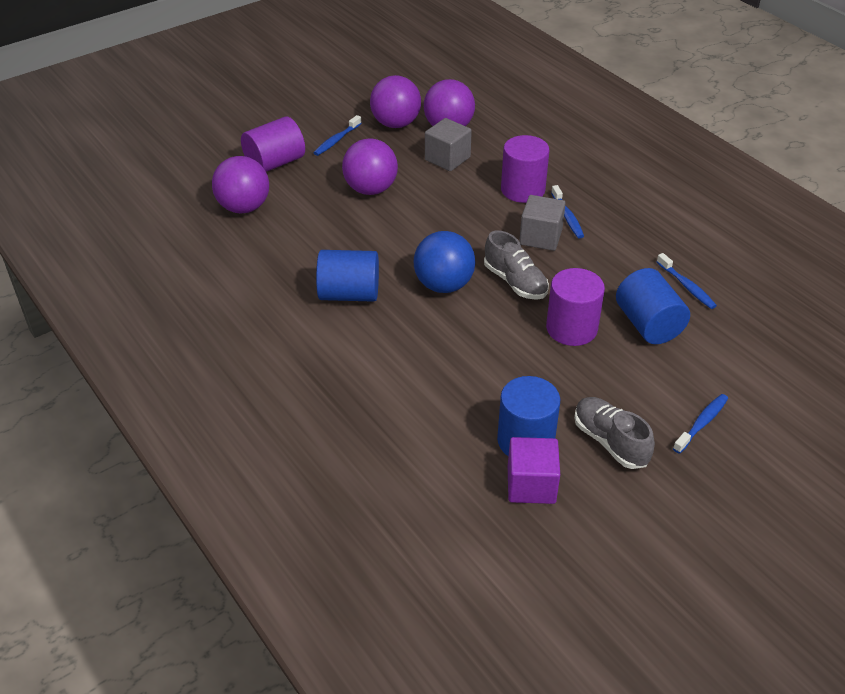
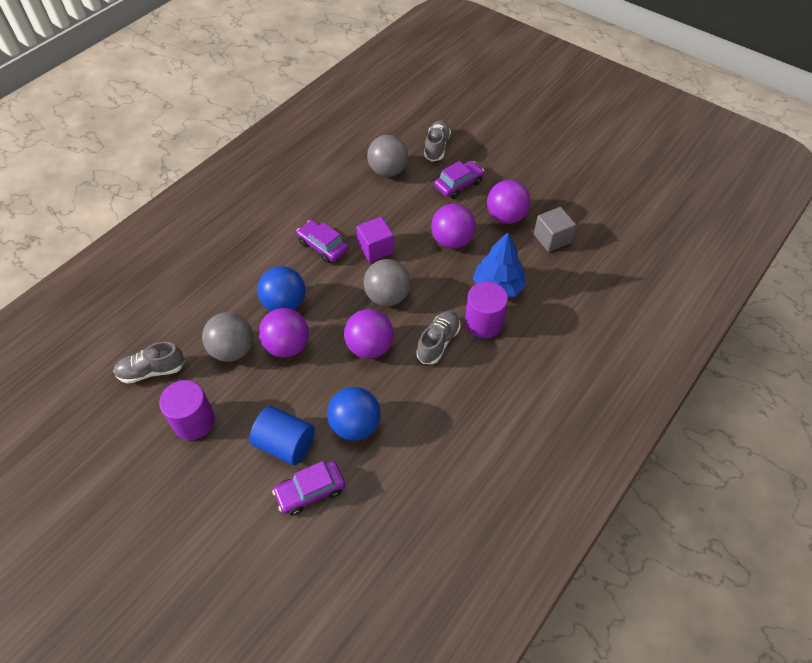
blue ball: 1 -> 2
blue cylinder: 3 -> 1
blue toothbrush: 4 -> 0
blue tree: 0 -> 1
grey ball: 0 -> 3
grey cube: 2 -> 1
grey shoe: 2 -> 3
purple car: 0 -> 3
purple cylinder: 3 -> 2

